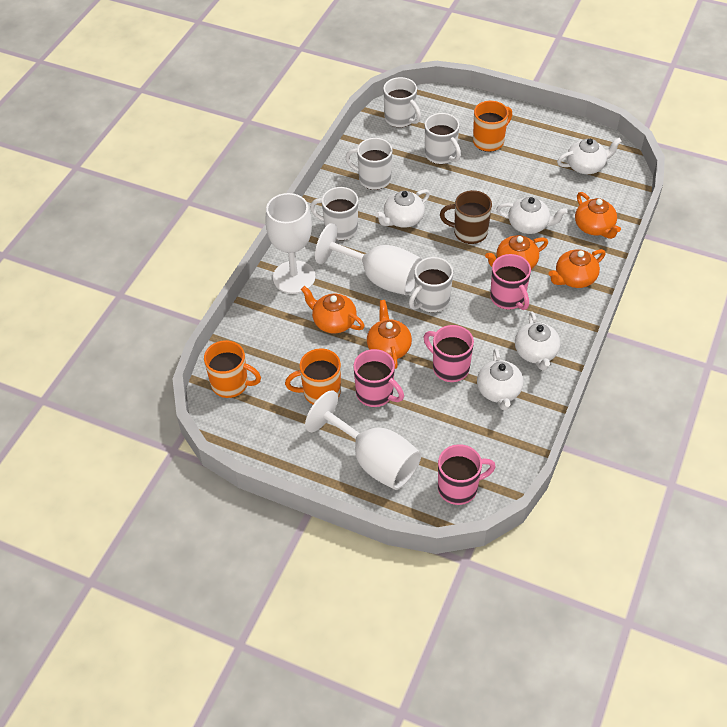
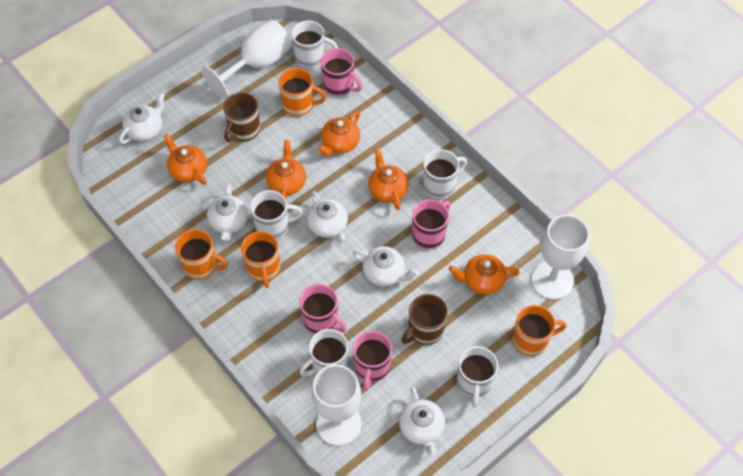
brown mug: 1 -> 2
orange mug: 3 -> 4

